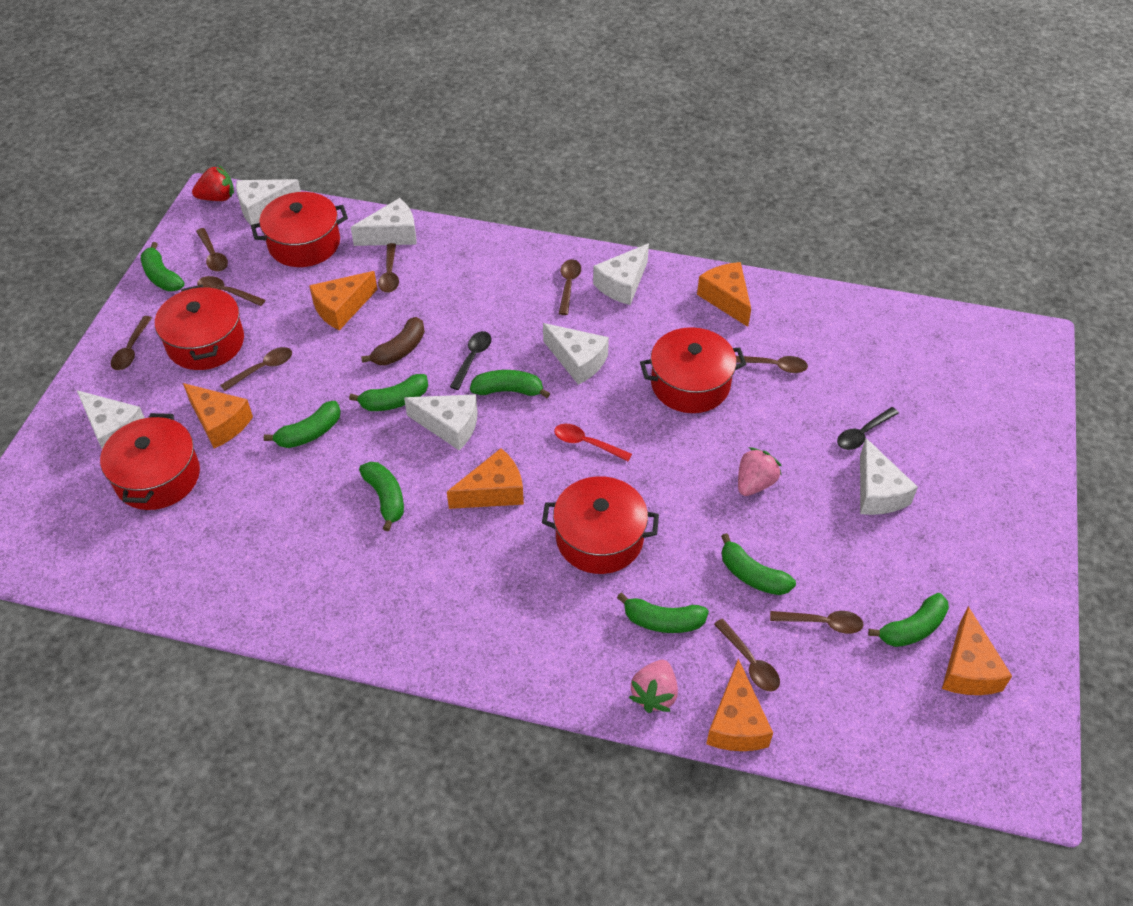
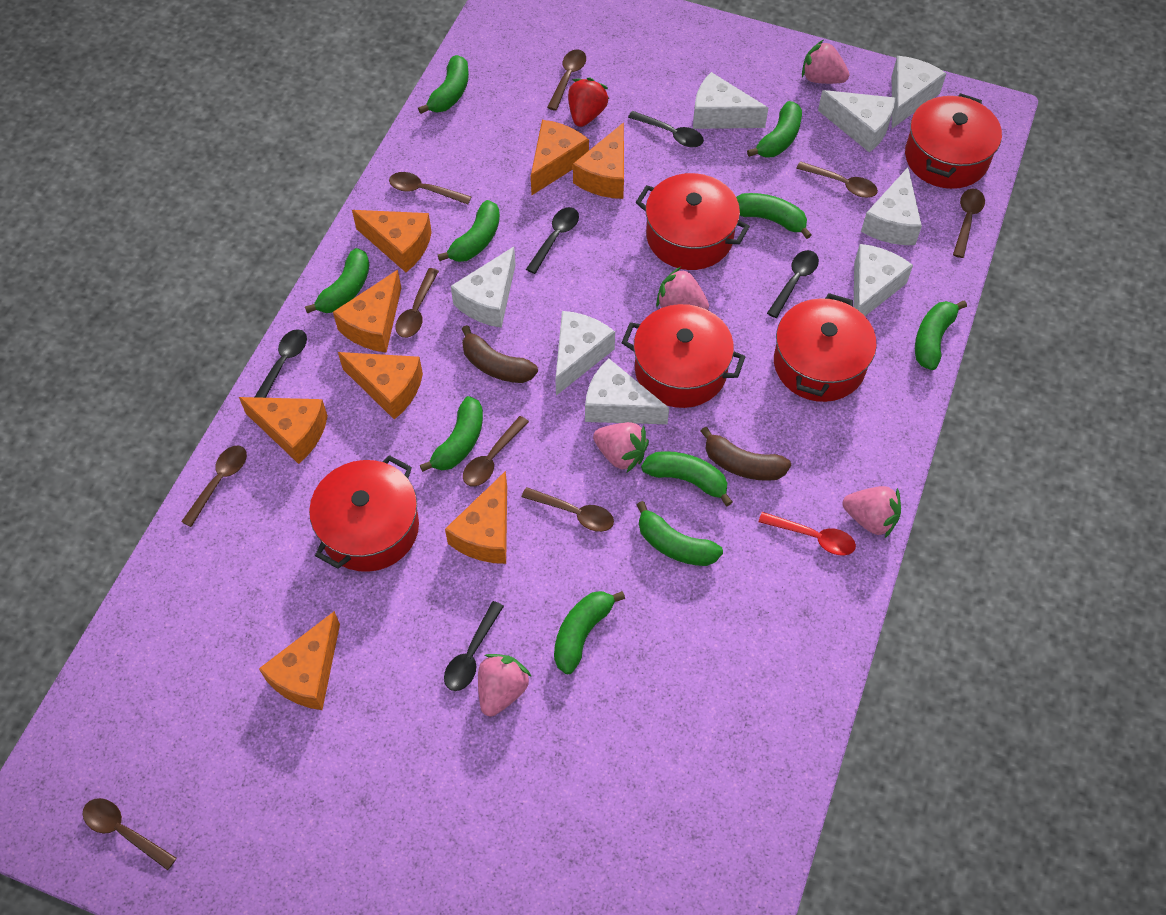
black spoon: 2 -> 5
brown banana: 1 -> 2
green banana: 8 -> 10
orange cheese: 6 -> 8
pink strawberry: 2 -> 5
white cheese: 7 -> 8

